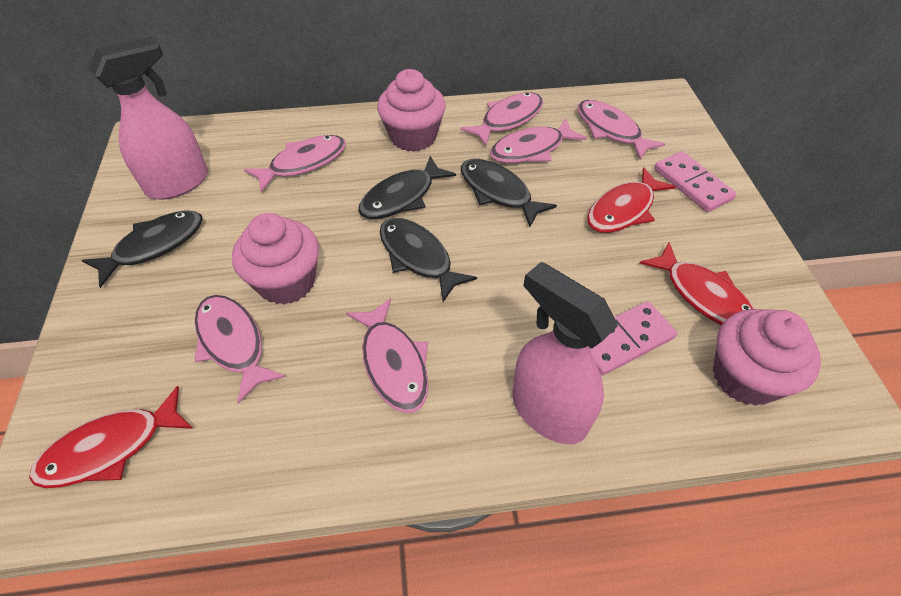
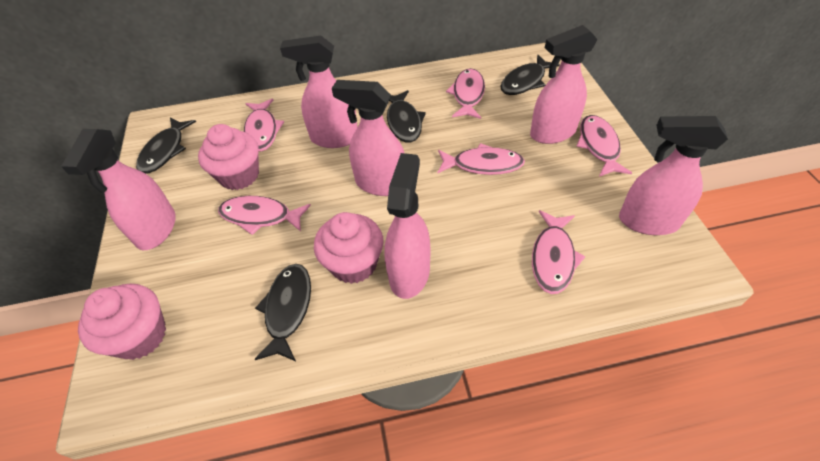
pink domino: 2 -> 0
pink spray bottle: 2 -> 6
red fish: 3 -> 0

